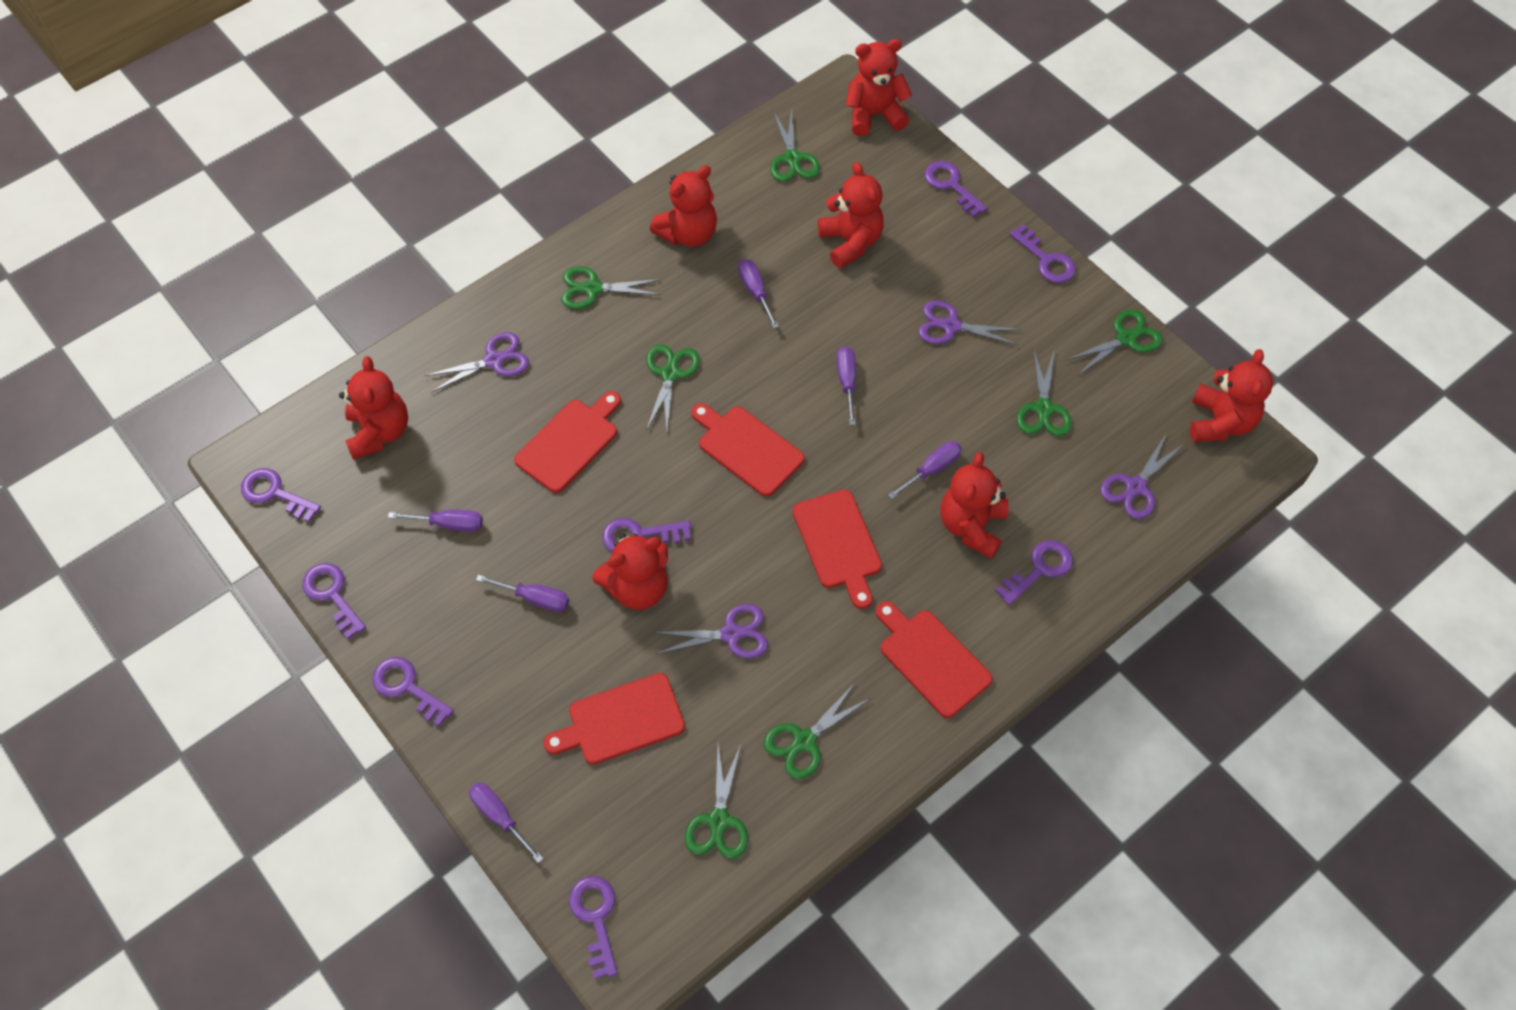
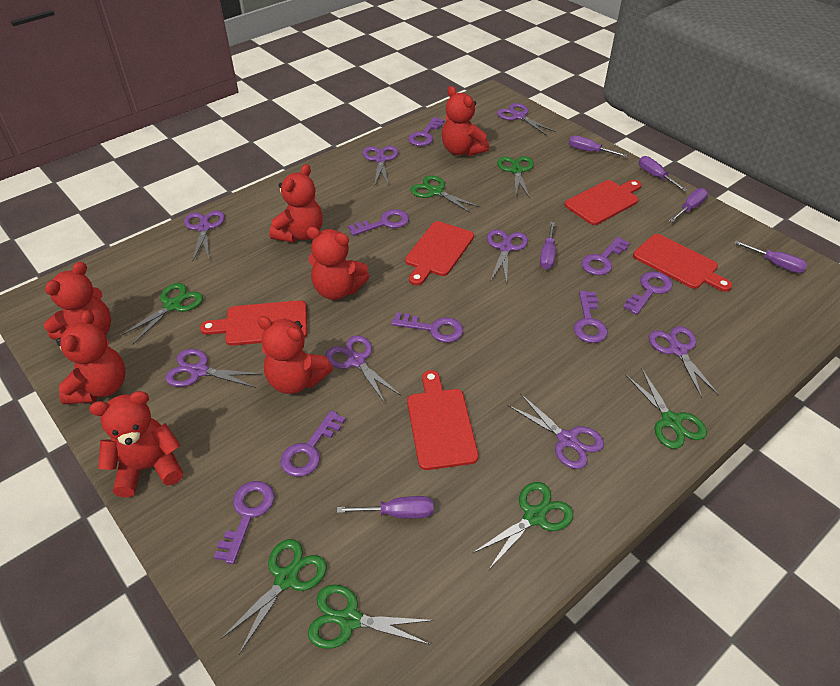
purple scissors: 4 -> 8

